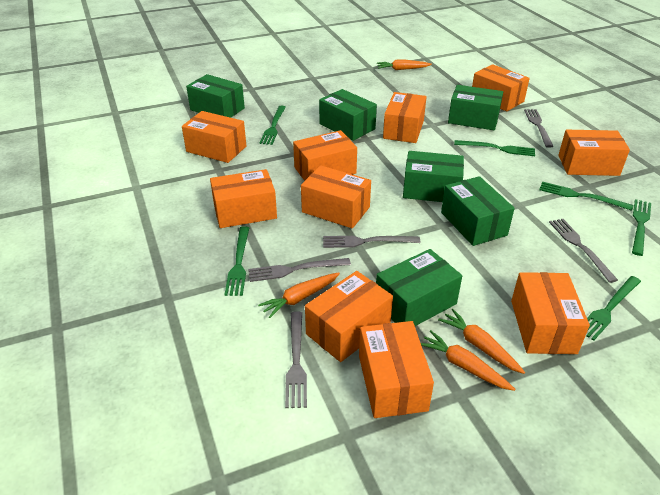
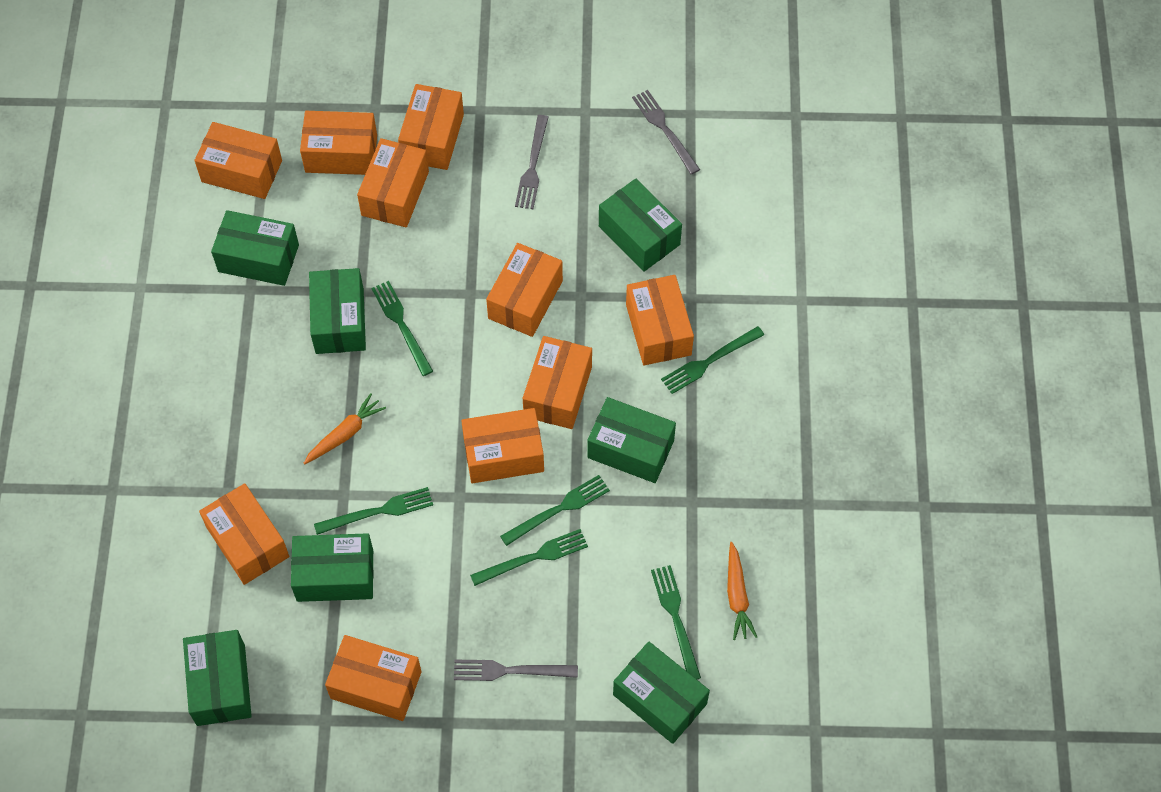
green box: 6 -> 7
grey fork: 5 -> 3
orange carrot: 4 -> 2

